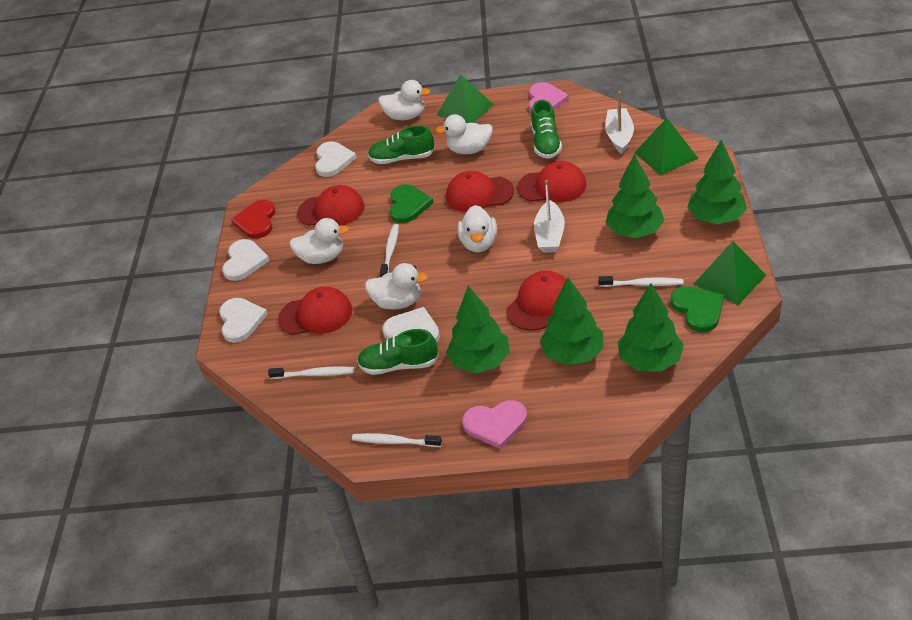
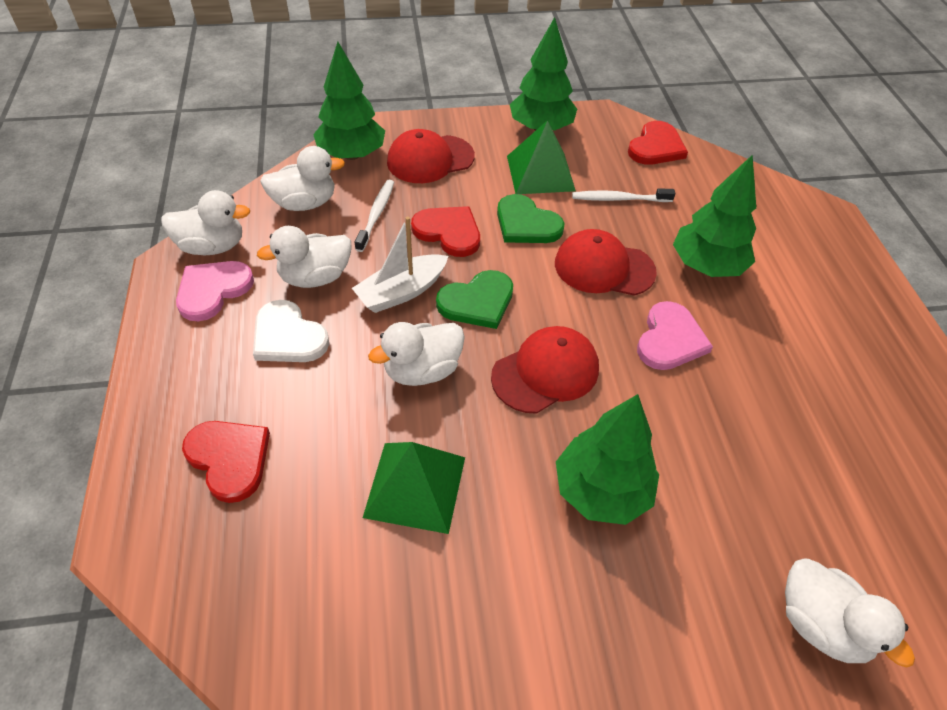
green pyramid: 3 -> 2
green shoe: 3 -> 0
green tree: 5 -> 4
red cap: 5 -> 3
red heart: 1 -> 3
white boat: 2 -> 1
white heart: 4 -> 1
white toothbrush: 4 -> 2

